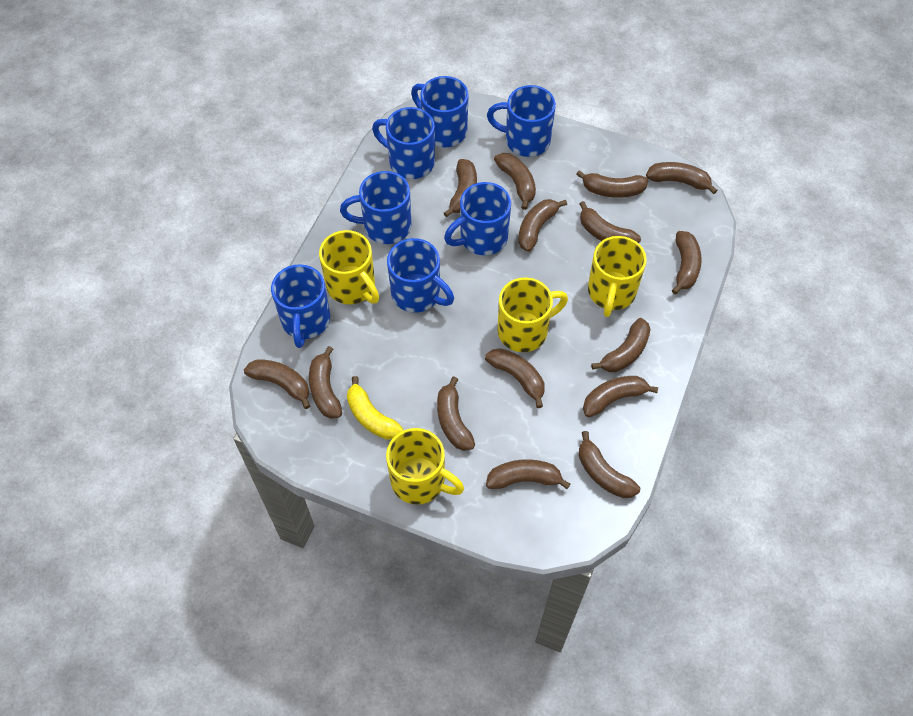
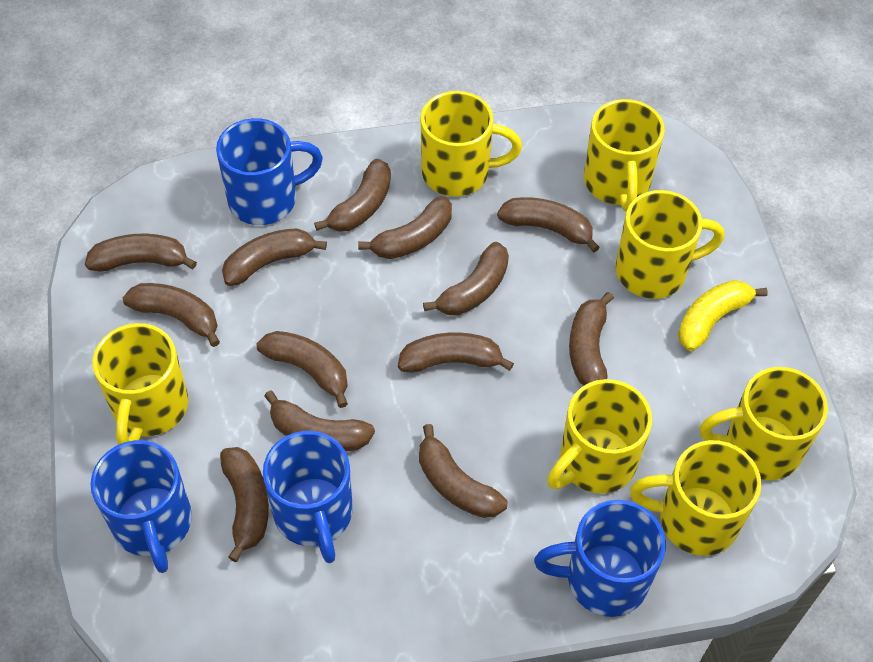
blue mug: 7 -> 4
brown banana: 15 -> 13
yellow mug: 4 -> 7

